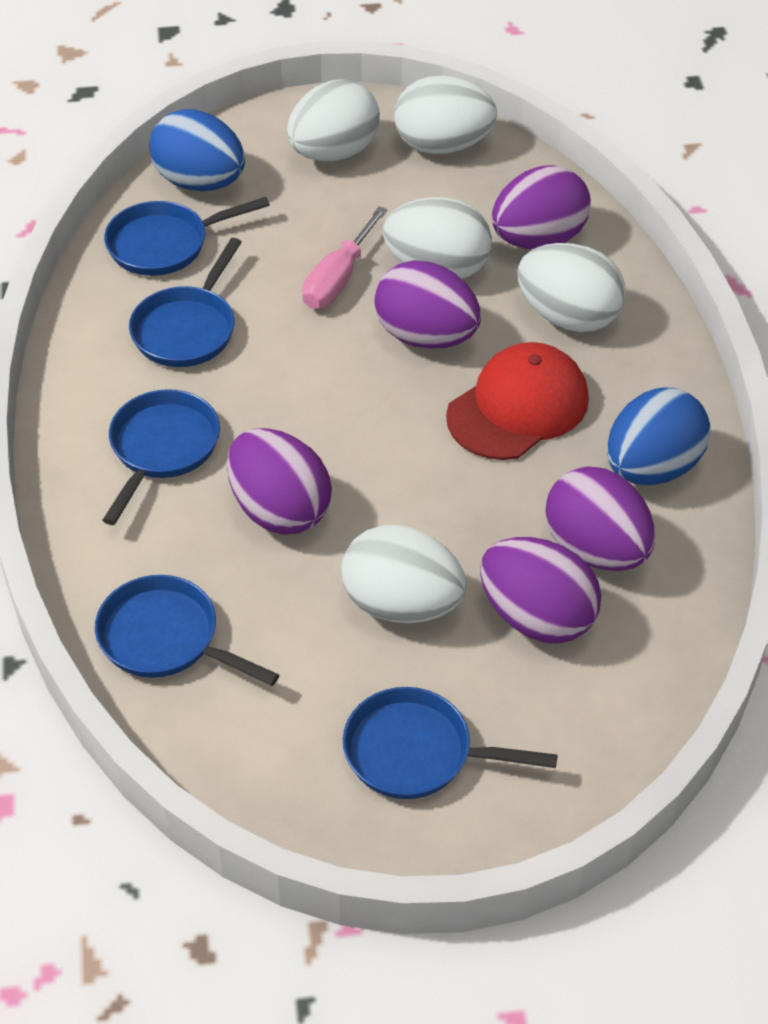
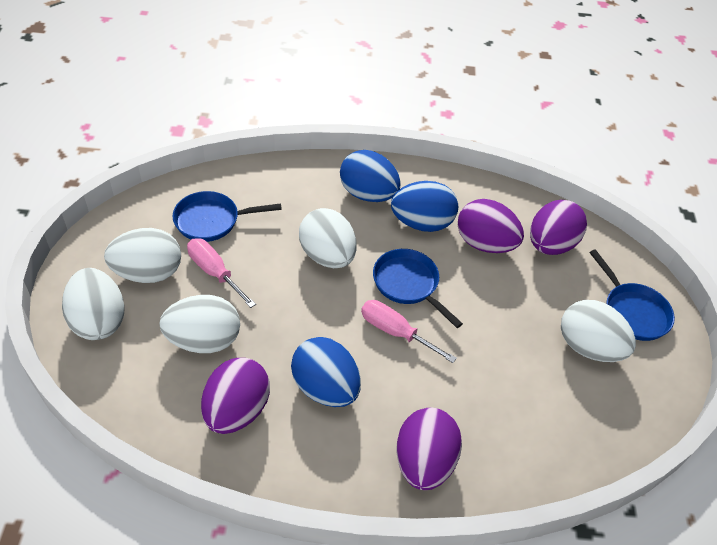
blue egg: 2 -> 3
blue pan: 5 -> 3
pink screwdriver: 1 -> 2
purple egg: 5 -> 4
red cap: 1 -> 0

